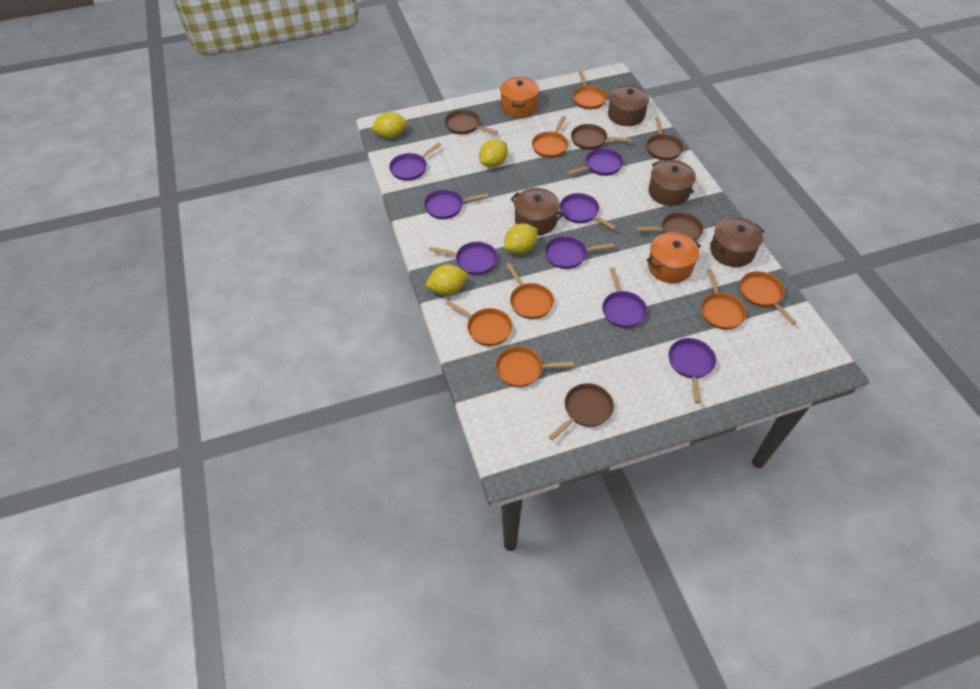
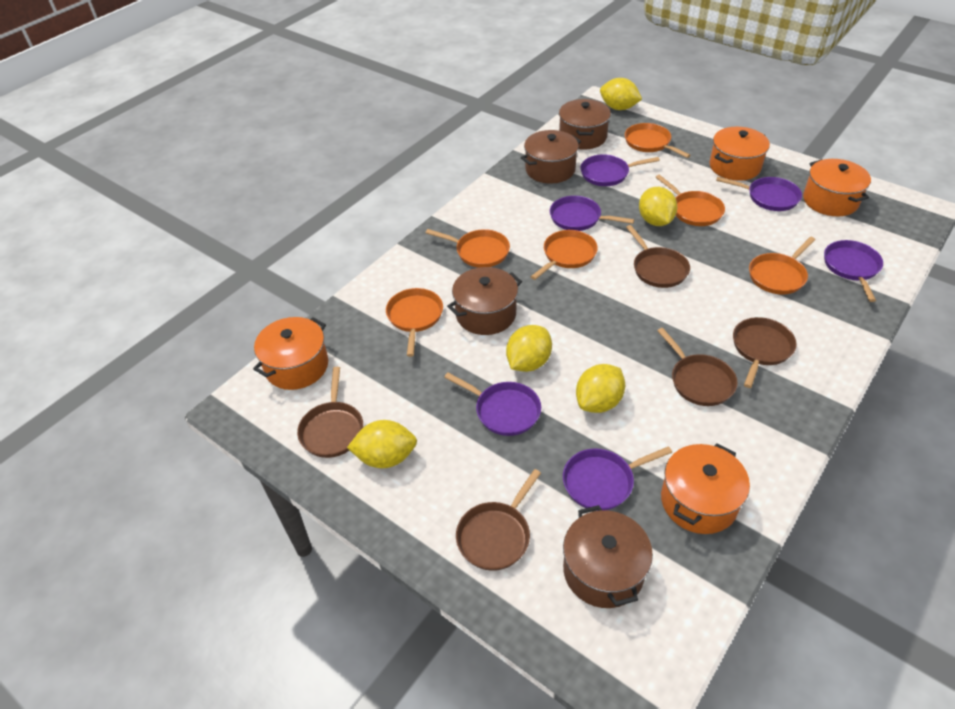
orange pan: 7 -> 6
orange pot: 2 -> 4
purple pan: 8 -> 6
yellow lemon: 4 -> 5

